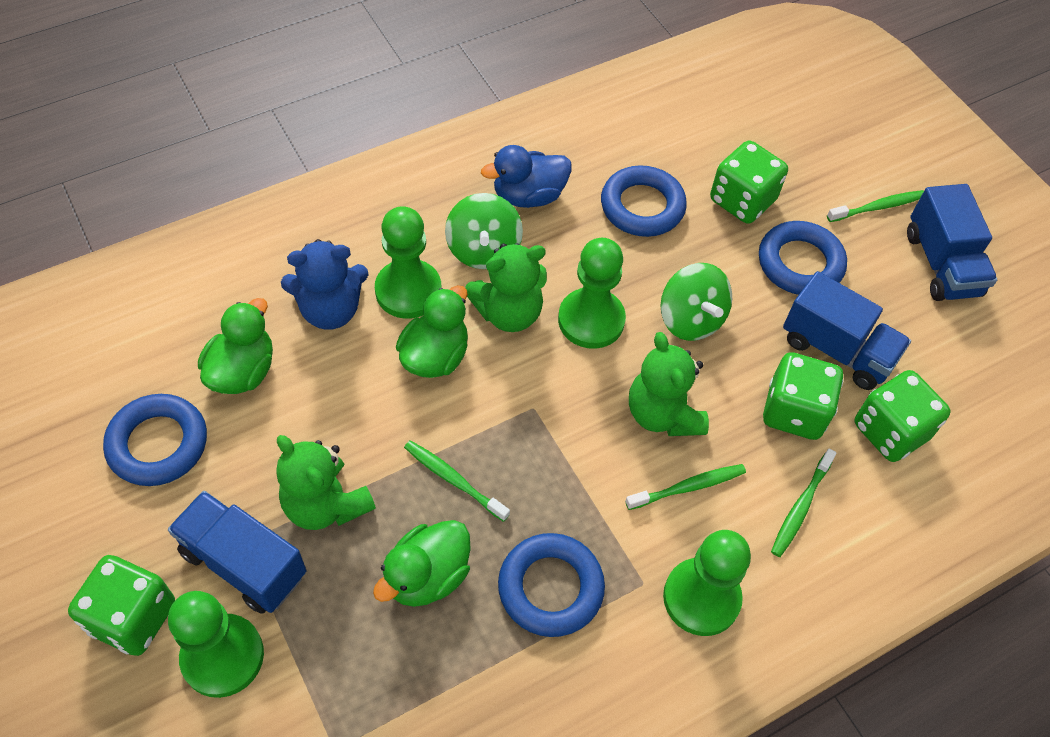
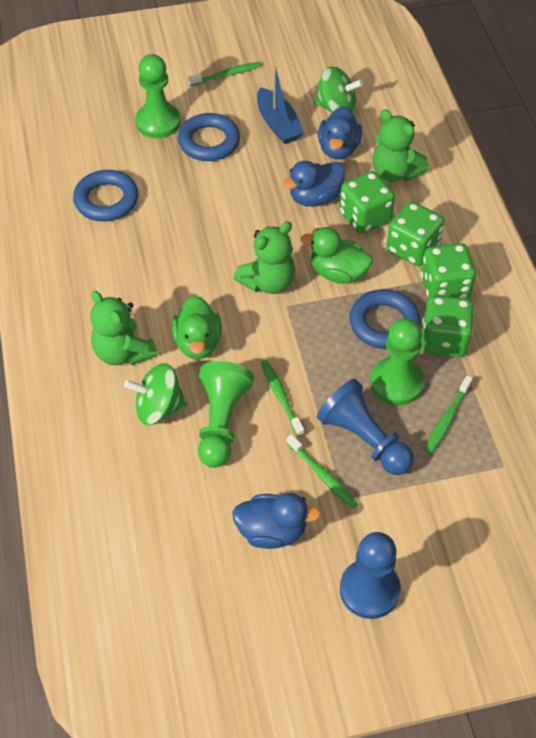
blue boat: 0 -> 1
blue duck: 1 -> 3
blue pawn: 0 -> 2
blue ring: 4 -> 3
blue teddy bear: 1 -> 0
blue truck: 3 -> 0
green duck: 3 -> 2
green pawn: 4 -> 3

